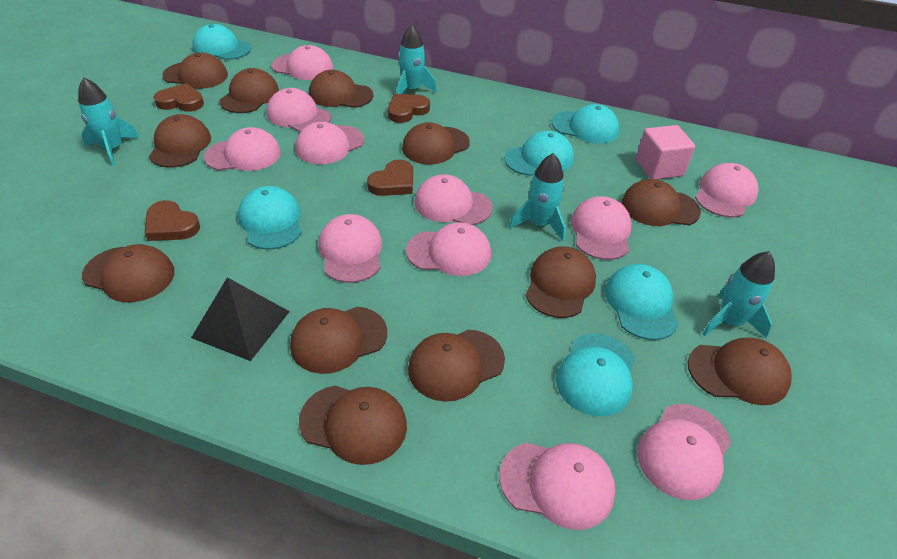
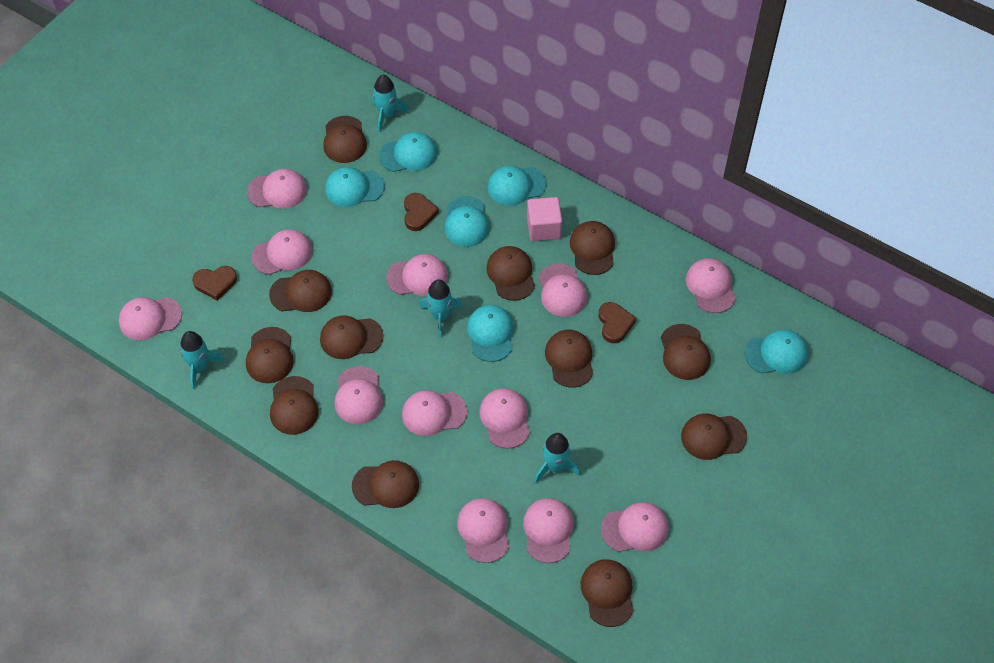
black pyramid: 1 -> 0
brown heart: 4 -> 3
pink cap: 11 -> 12

